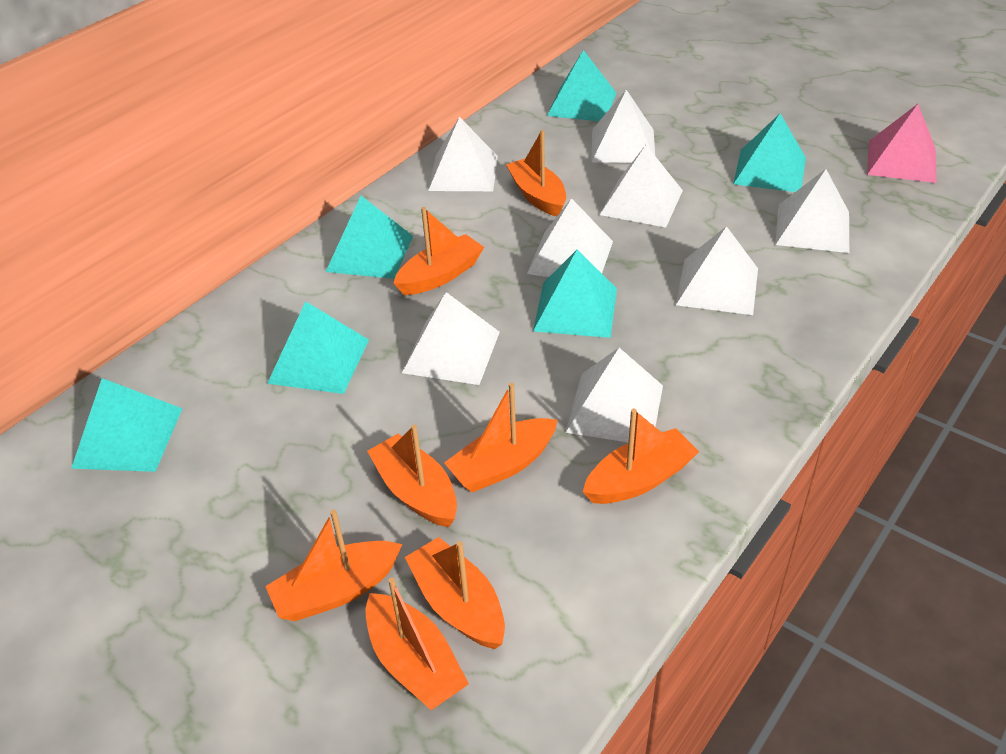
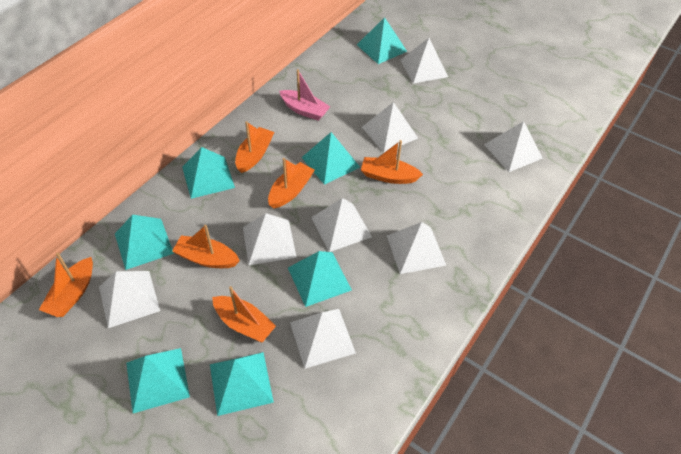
orange boat: 8 -> 6
pink boat: 0 -> 1
pink pyramid: 1 -> 0
turquoise pyramid: 6 -> 7

